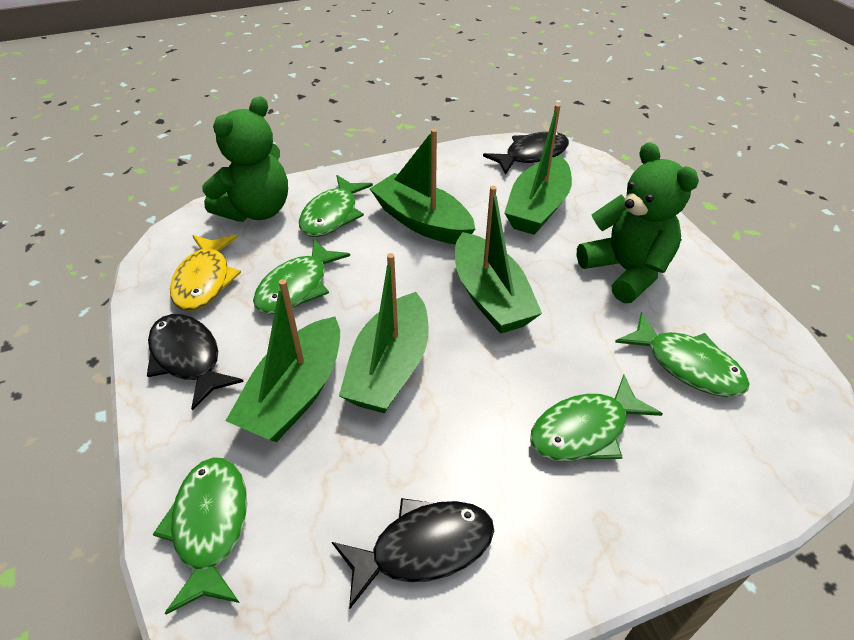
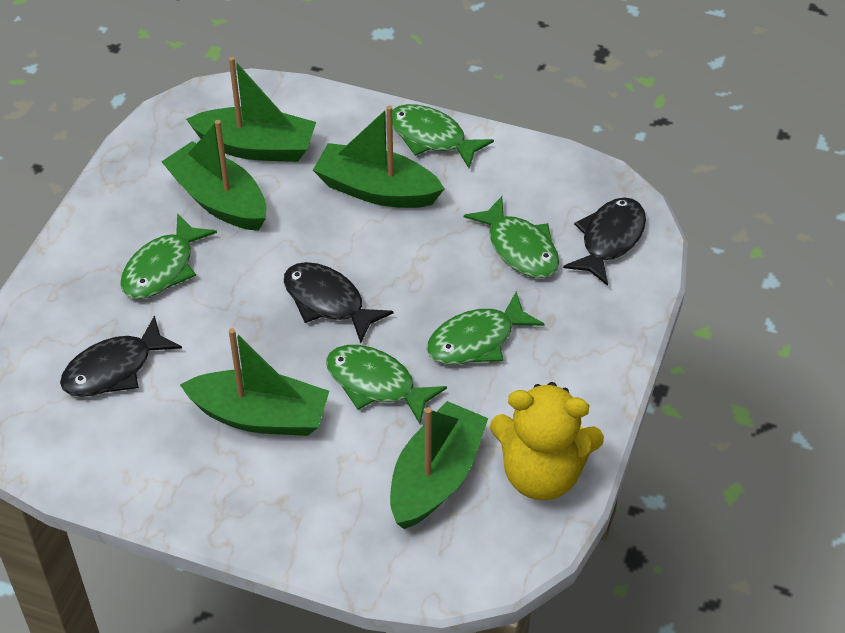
green teddy bear: 2 -> 0
yellow fish: 1 -> 0
yellow teddy bear: 0 -> 1

